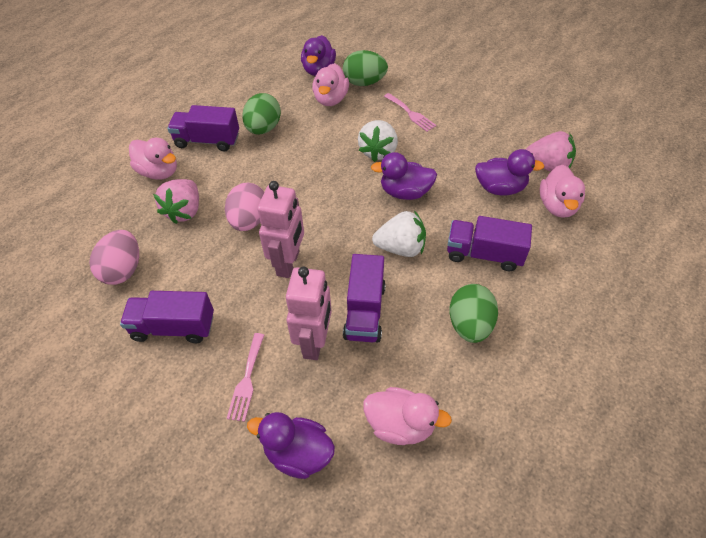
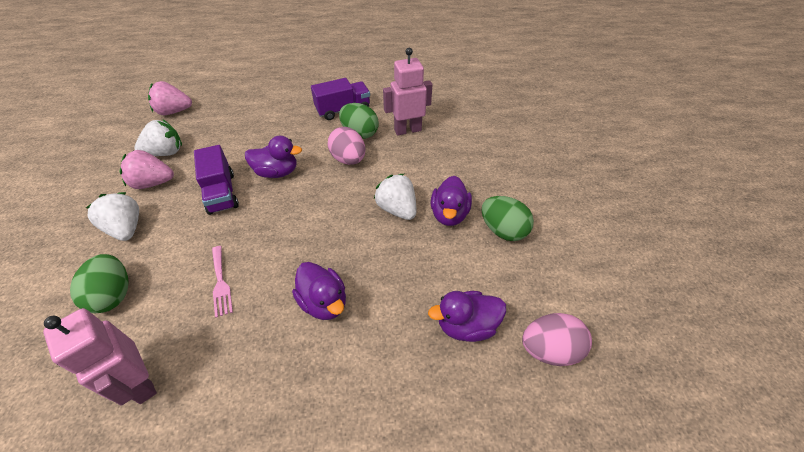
pink duck: 4 -> 0
pink fork: 2 -> 1
purple truck: 4 -> 2
white strawberry: 2 -> 3

